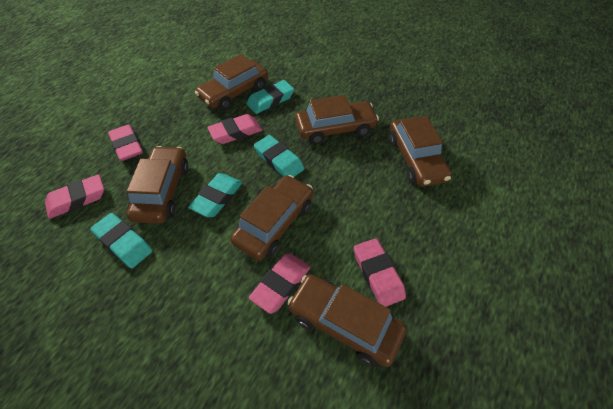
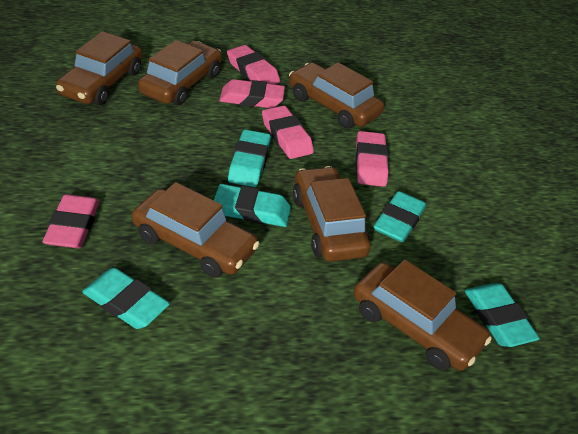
turquoise eraser: 4 -> 5

